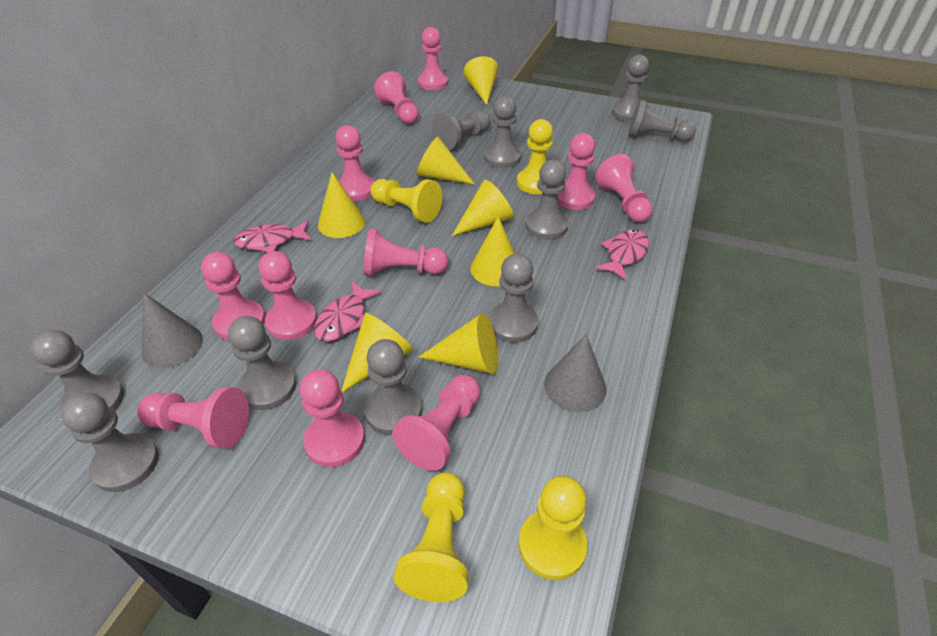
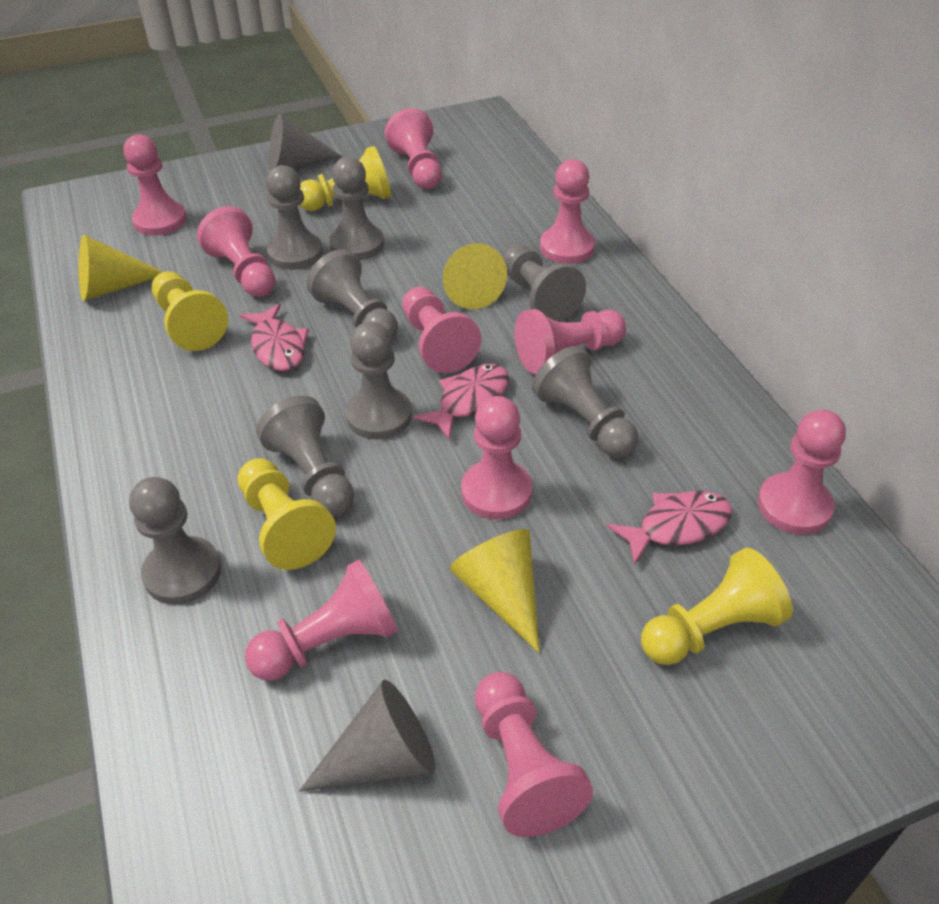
grey pawn: 10 -> 8
pink pawn: 11 -> 10
yellow cone: 7 -> 3

